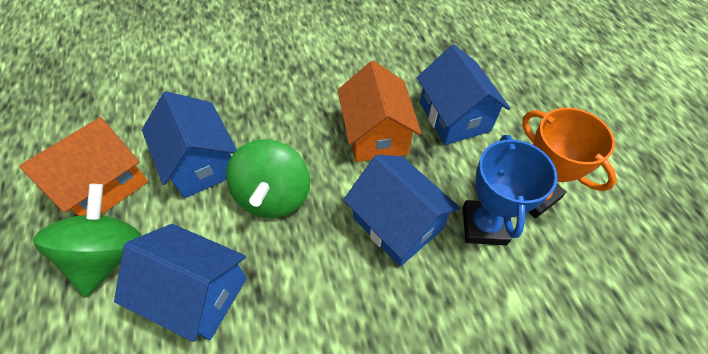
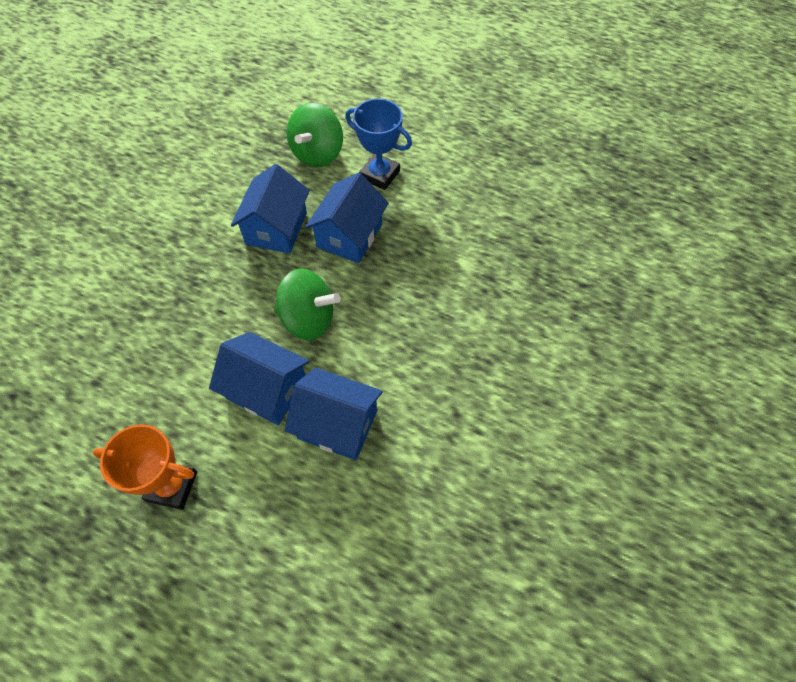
orange house: 2 -> 0

